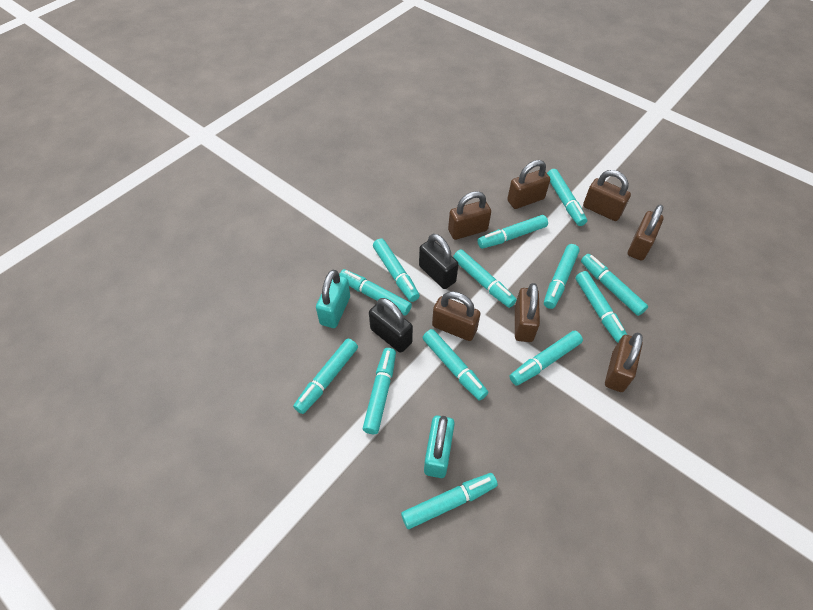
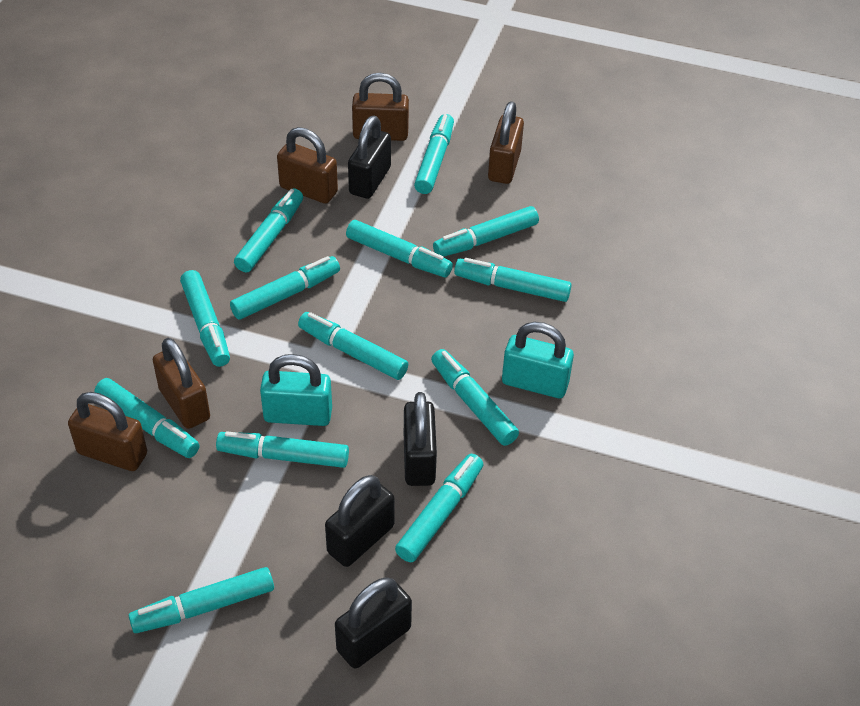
black padlock: 2 -> 4
brown padlock: 7 -> 5

